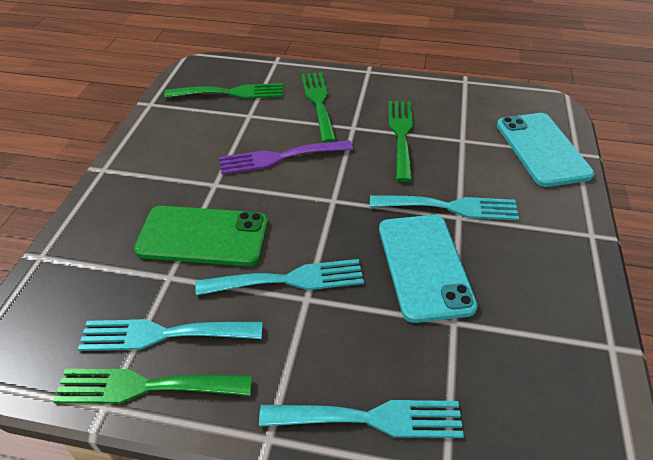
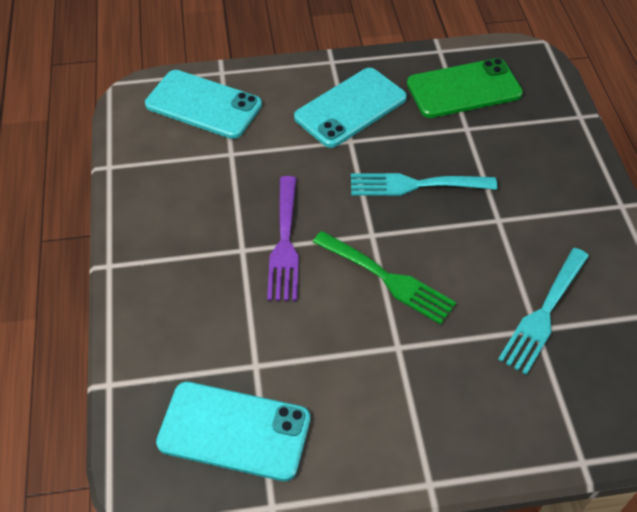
green fork: 4 -> 1
turquoise fork: 4 -> 2
turquoise phone: 2 -> 3

